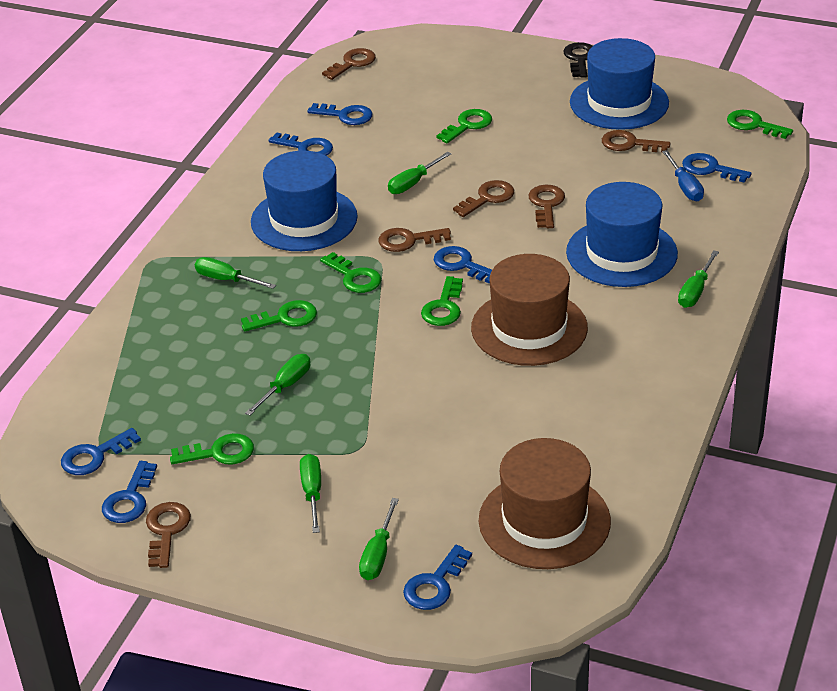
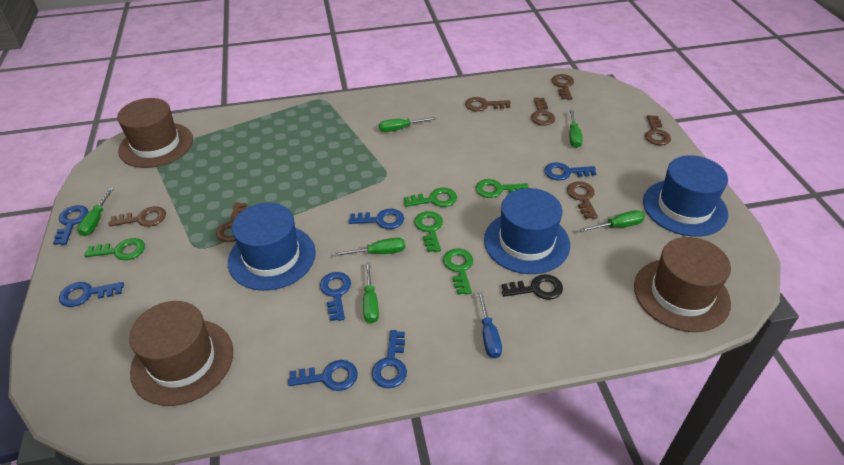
brown hat: 2 -> 3
brown key: 6 -> 7
green key: 6 -> 5

